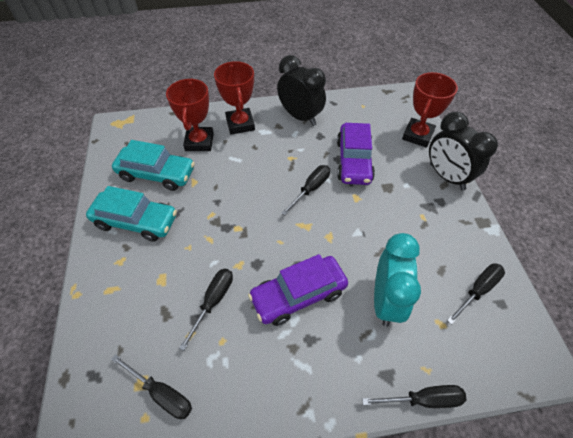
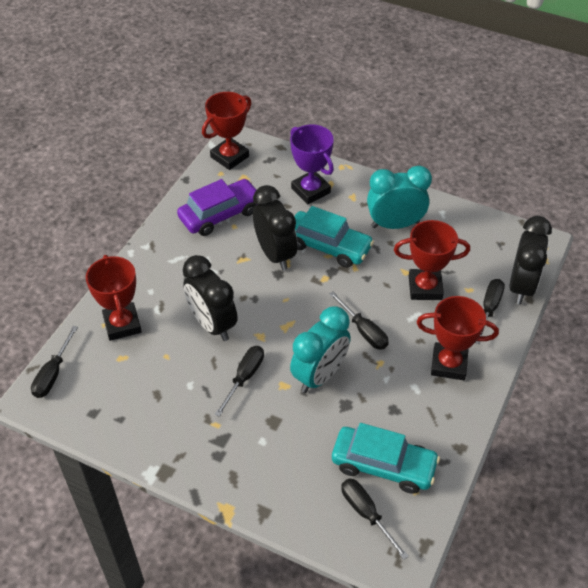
black clock: 2 -> 3
purple car: 2 -> 1
purple trophy: 0 -> 1
red trophy: 3 -> 4
turquoise clock: 1 -> 2

